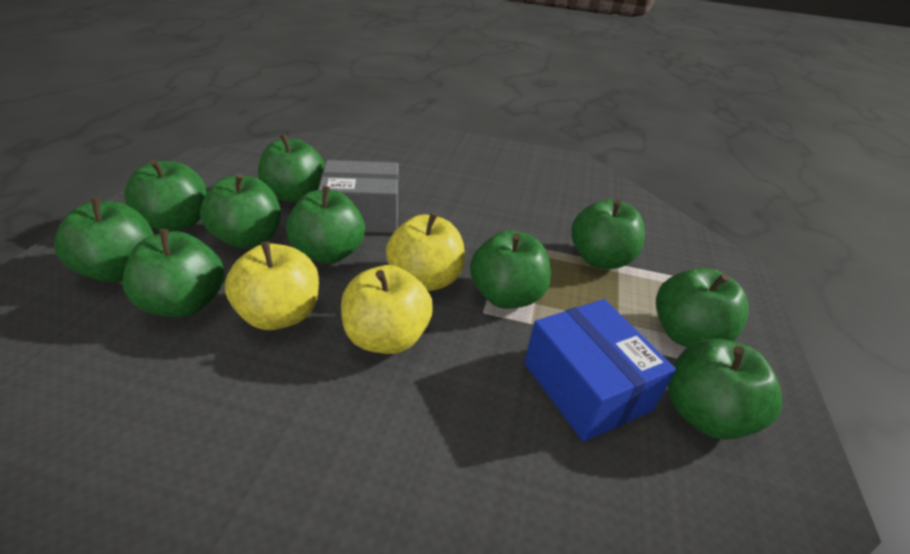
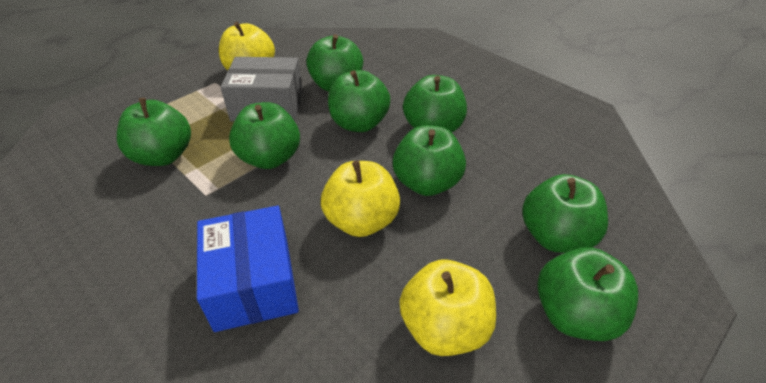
green apple: 10 -> 8

